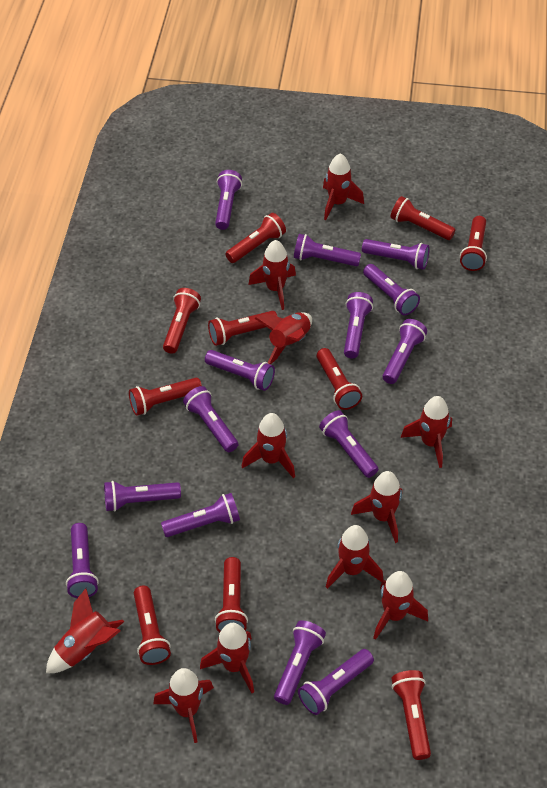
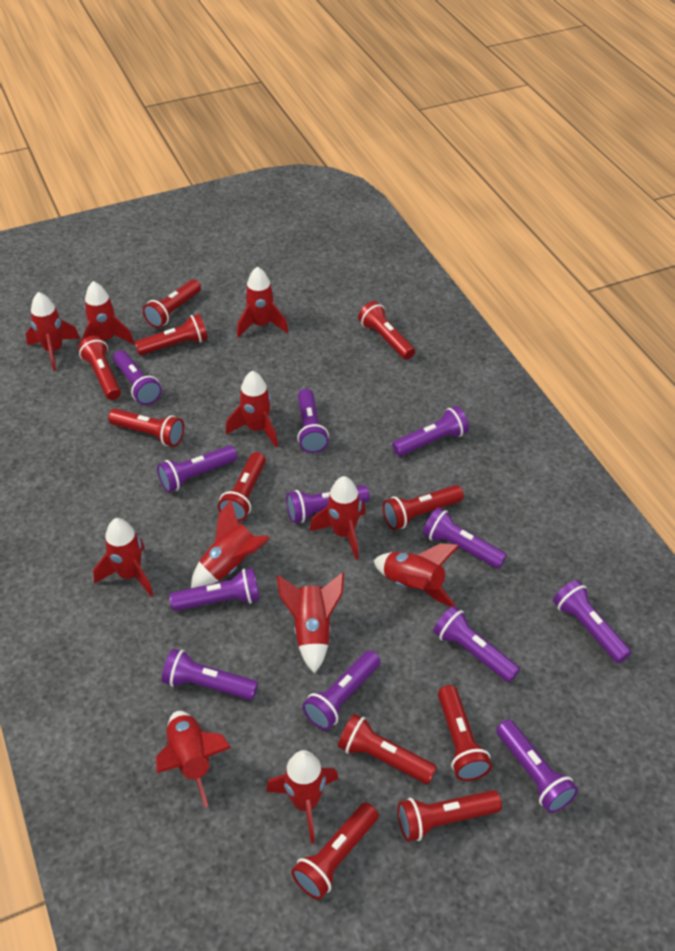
purple flashlight: 14 -> 12
red flashlight: 10 -> 11

